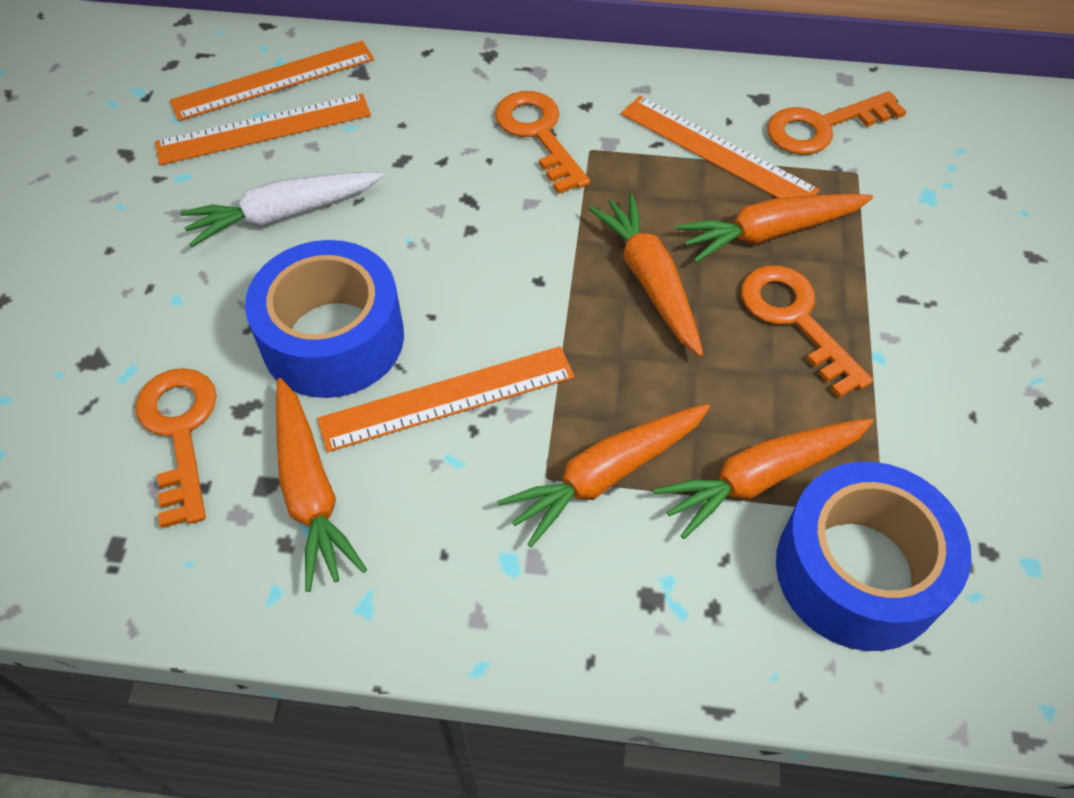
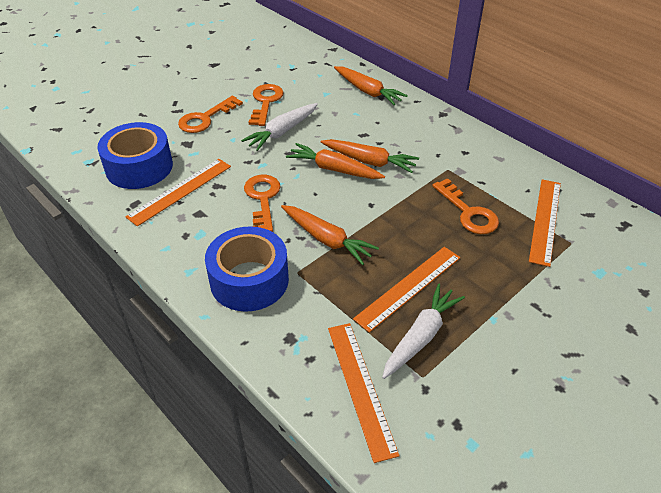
orange carrot: 5 -> 4
white carrot: 1 -> 2

